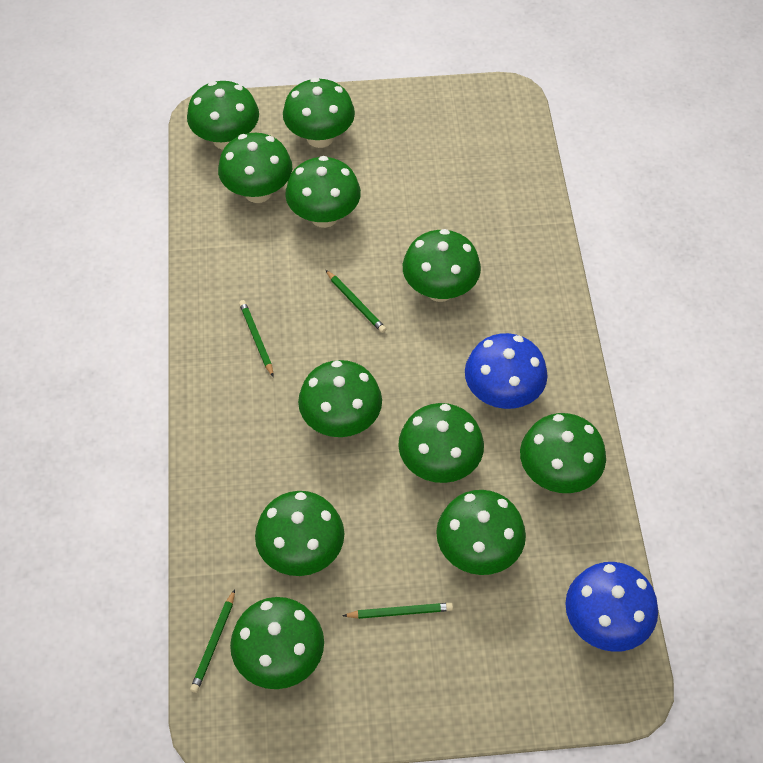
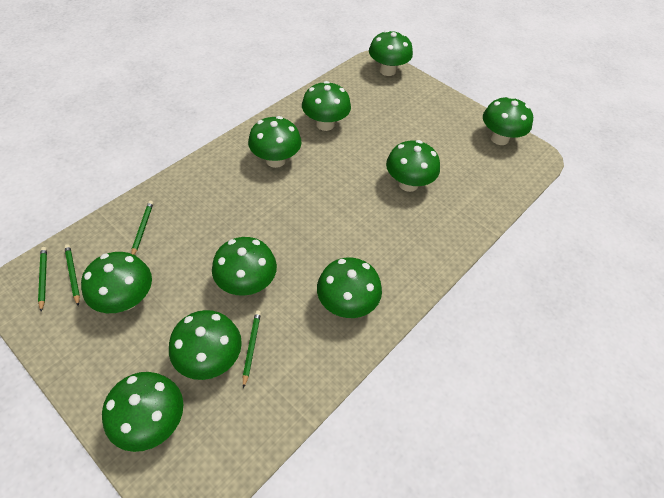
blue mushroom: 2 -> 0
green mushroom: 11 -> 10

